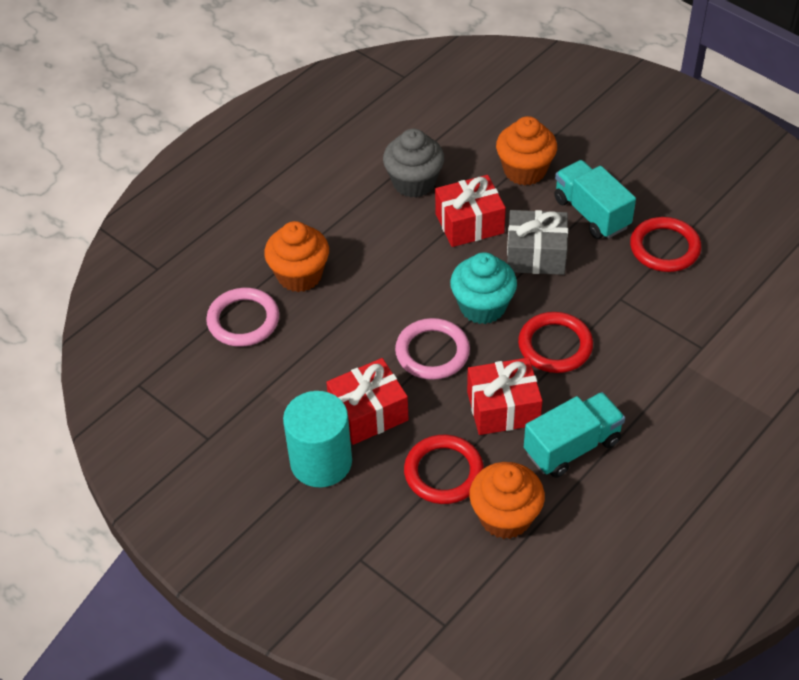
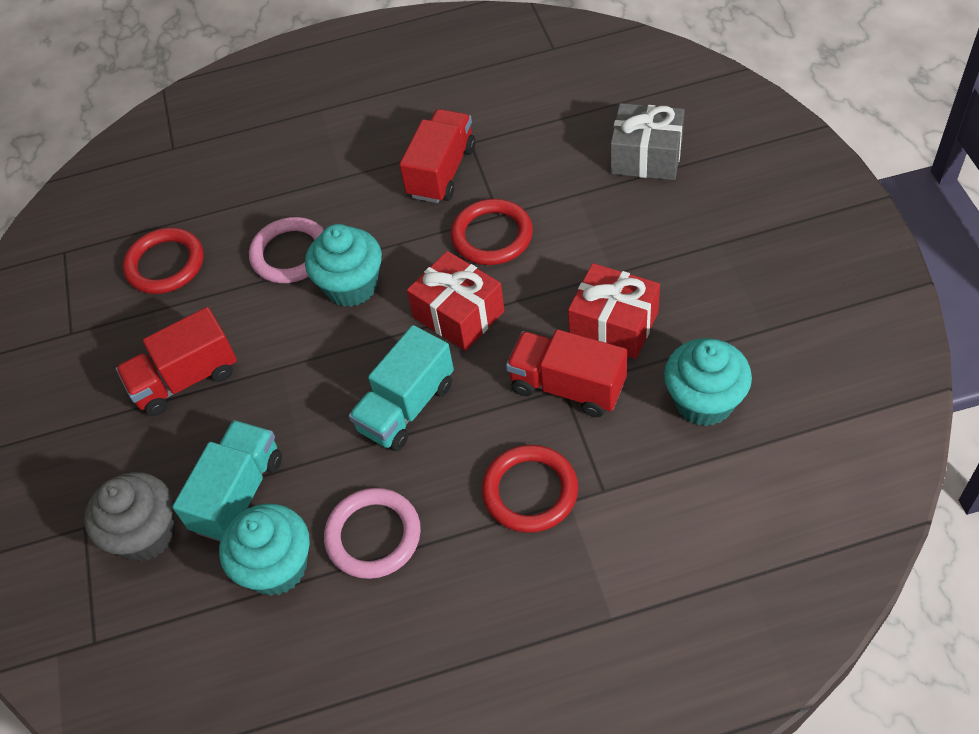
orange cupcake: 3 -> 0
red gift: 3 -> 2
red truck: 0 -> 3
turquoise cupcake: 1 -> 3
turquoise cylinder: 1 -> 0

